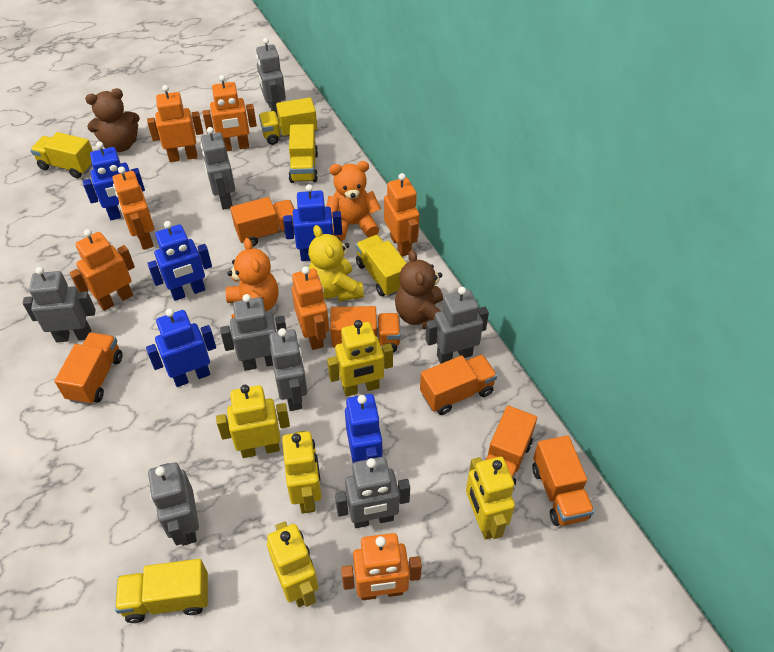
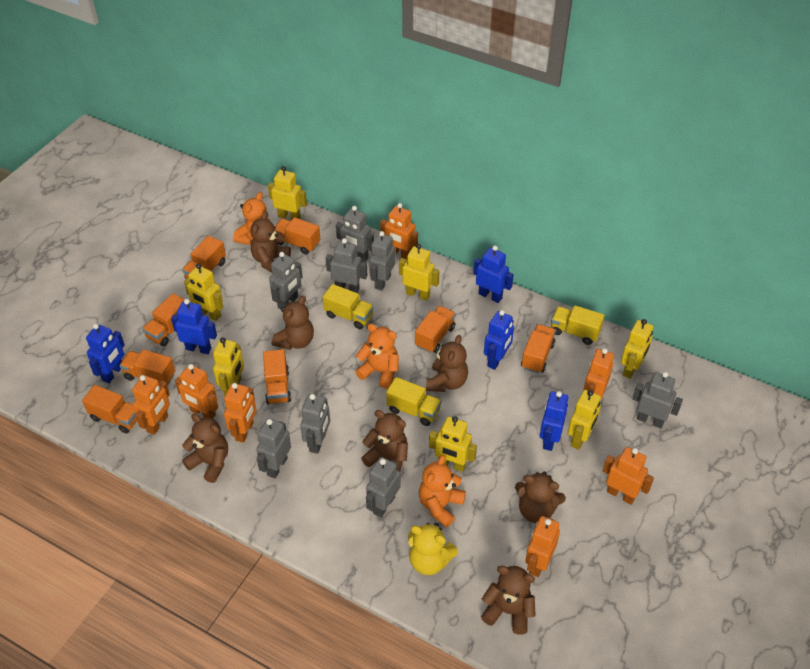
brown teddy bear: 2 -> 7
orange teddy bear: 2 -> 3
orange truck: 6 -> 8
yellow robot: 5 -> 7
yellow truck: 5 -> 3

